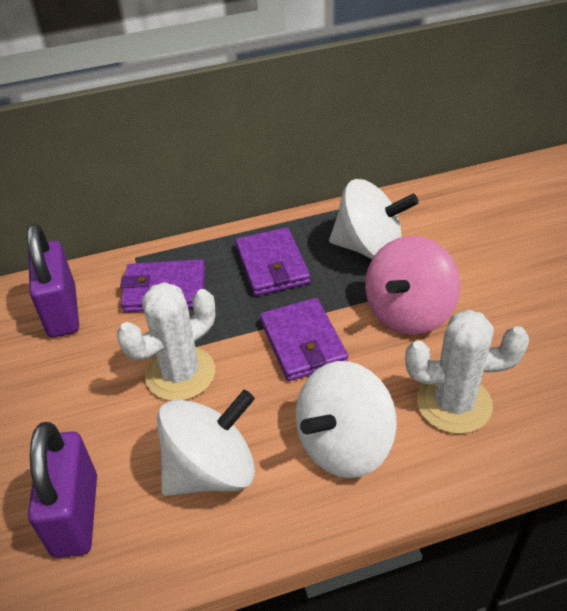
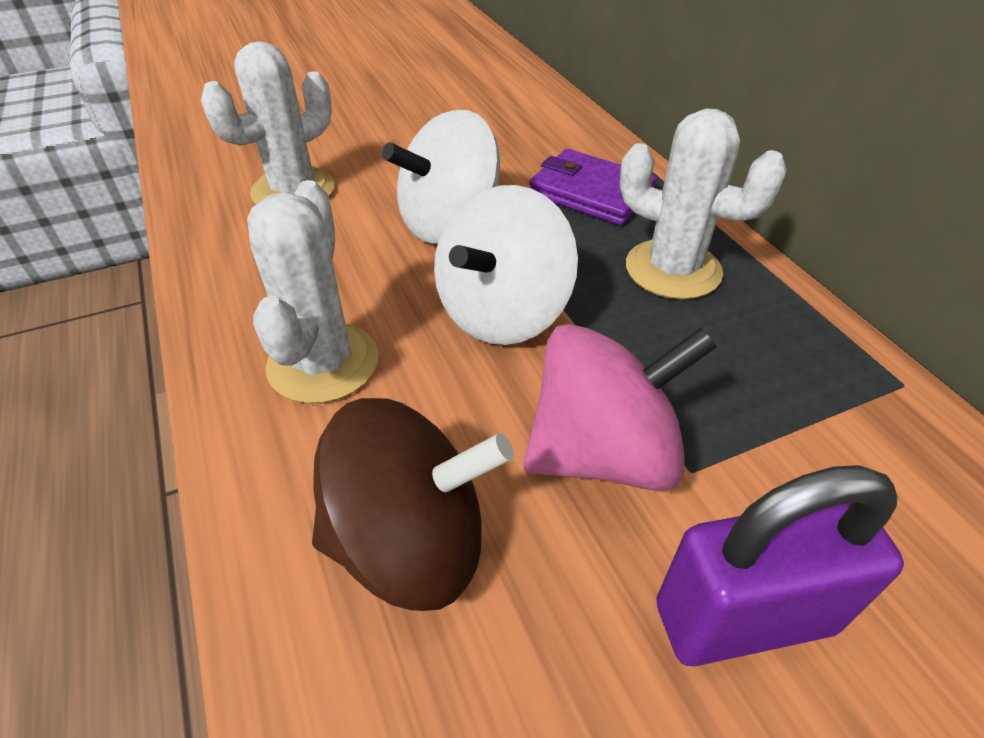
brown spinning top: 0 -> 1
purple padlock: 2 -> 1
purple wallet: 3 -> 1
white cactus: 2 -> 3
white spinning top: 3 -> 2

